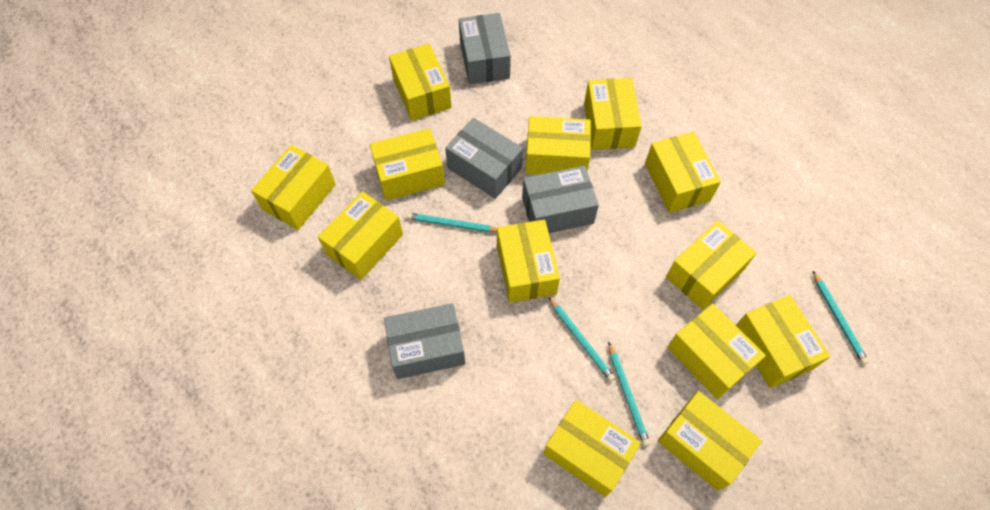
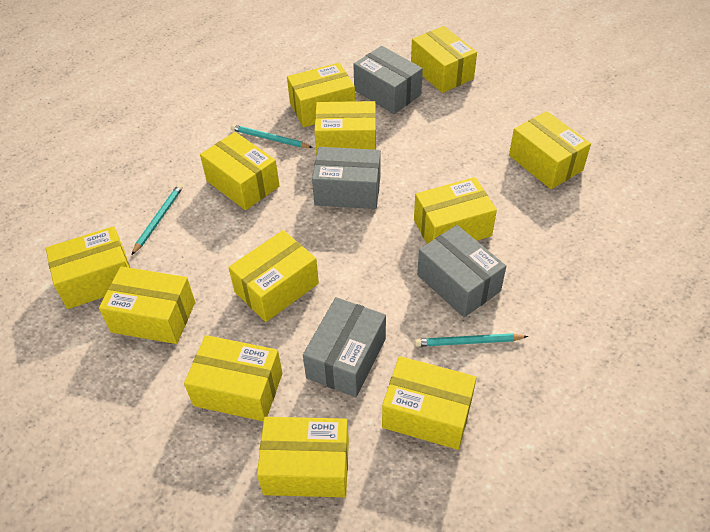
turquoise pencil: 4 -> 3
yellow box: 13 -> 12

